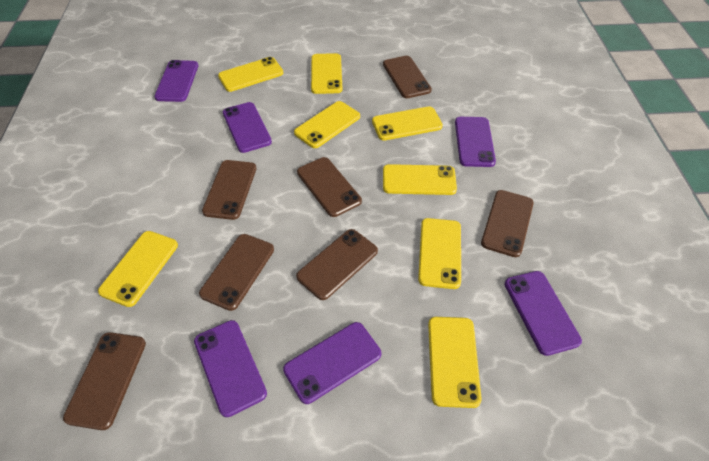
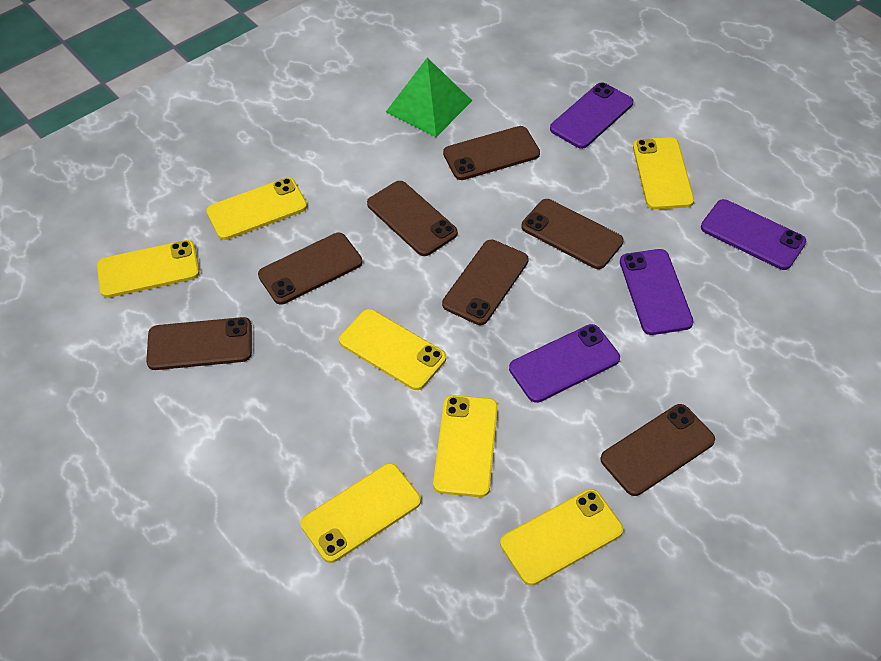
green pyramid: 0 -> 1
purple phone: 6 -> 4
yellow phone: 8 -> 7

